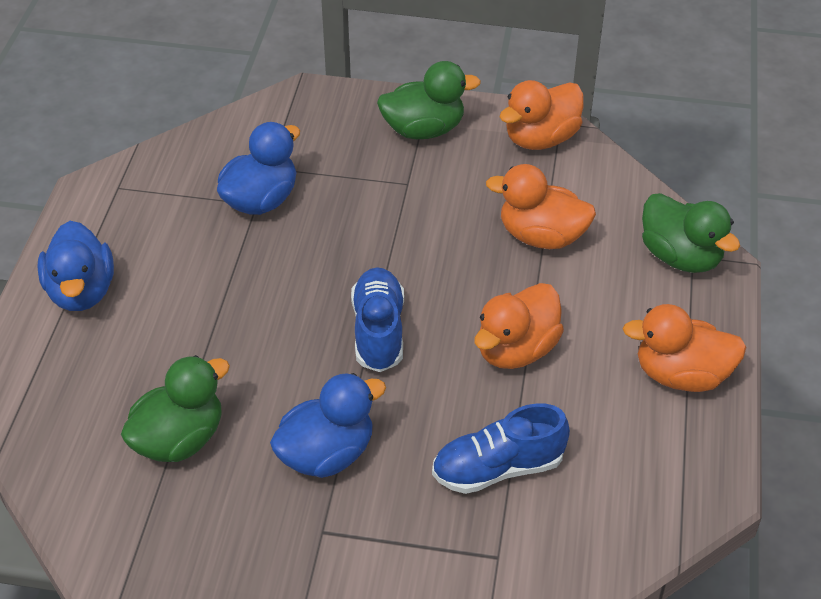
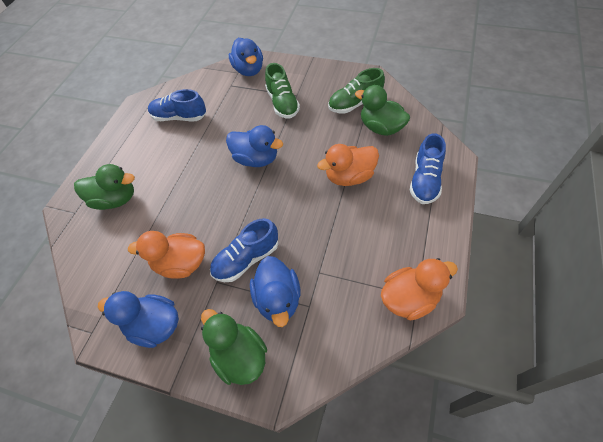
blue duck: 3 -> 4
blue shoe: 2 -> 3
green shoe: 0 -> 2
orange duck: 4 -> 3

